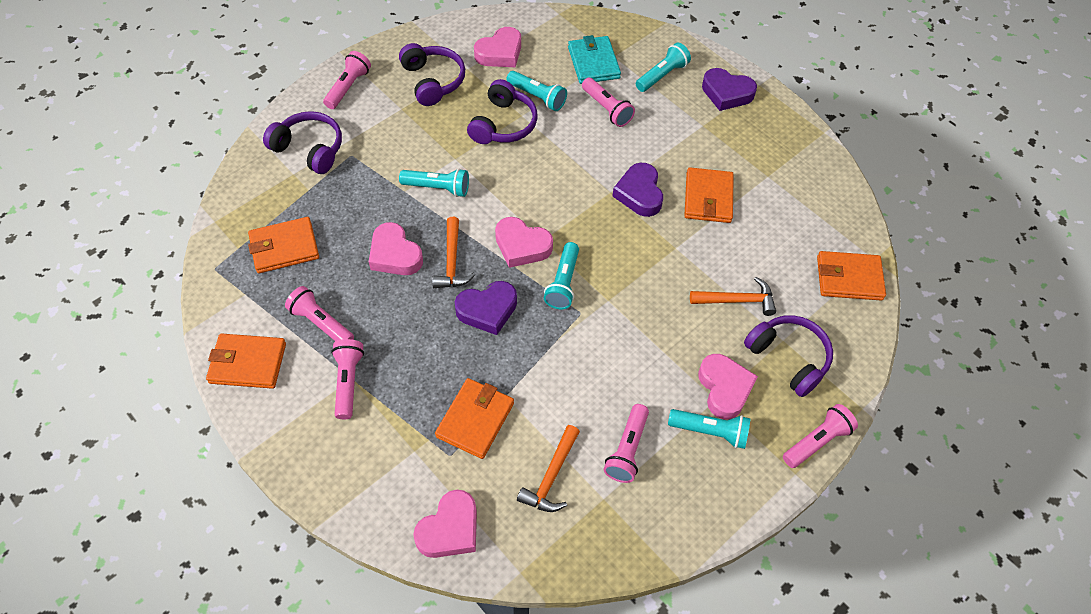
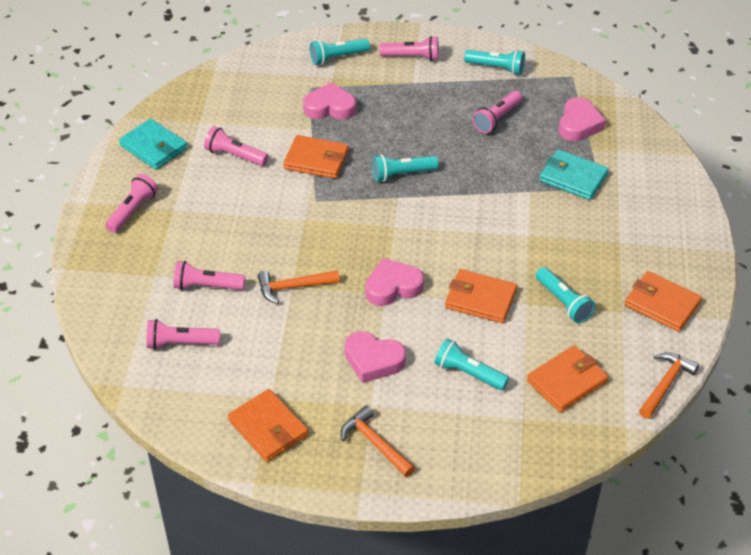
pink heart: 5 -> 4
purple headphones: 4 -> 0
purple heart: 3 -> 0
turquoise wallet: 1 -> 2

